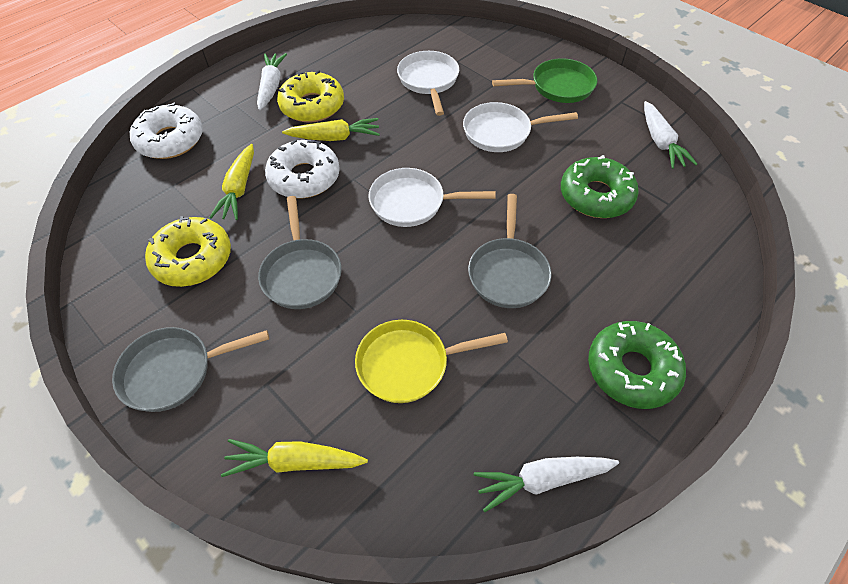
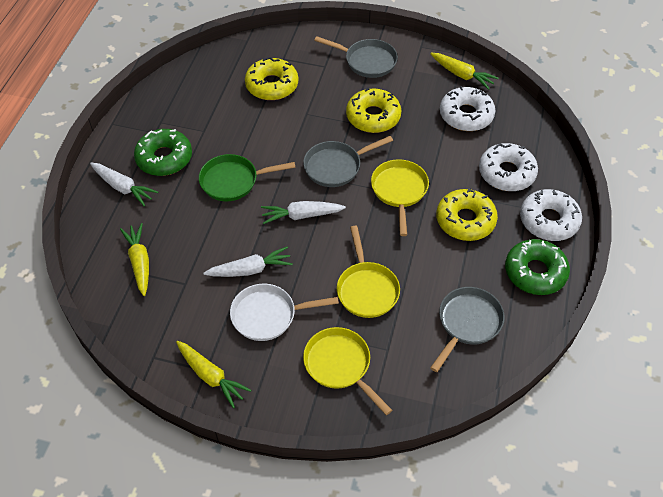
white donut: 2 -> 3
white pan: 3 -> 1
yellow donut: 2 -> 3
yellow pan: 1 -> 3

